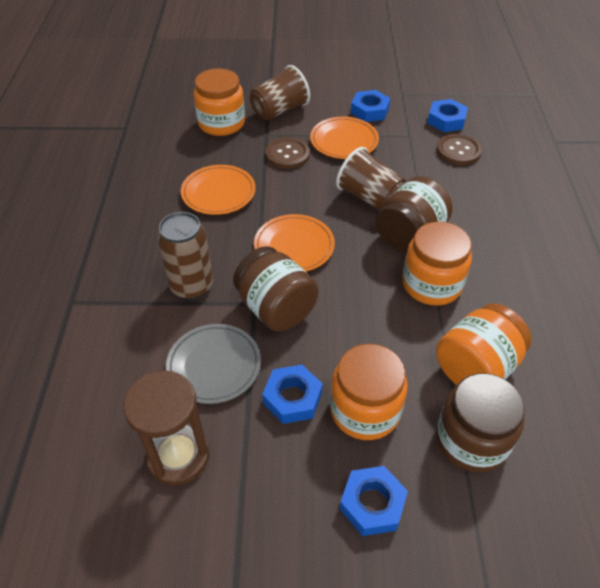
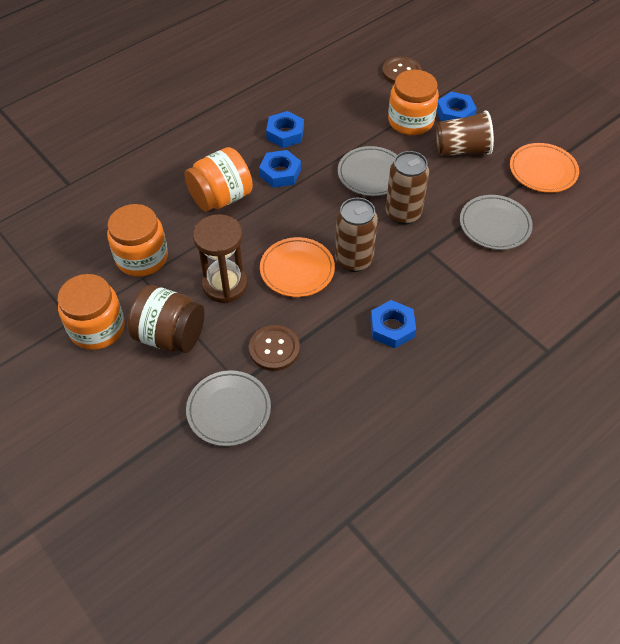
brown can: 1 -> 2
brown cup: 2 -> 1
brown jar: 3 -> 1
grey plate: 1 -> 3
orange plate: 3 -> 2

